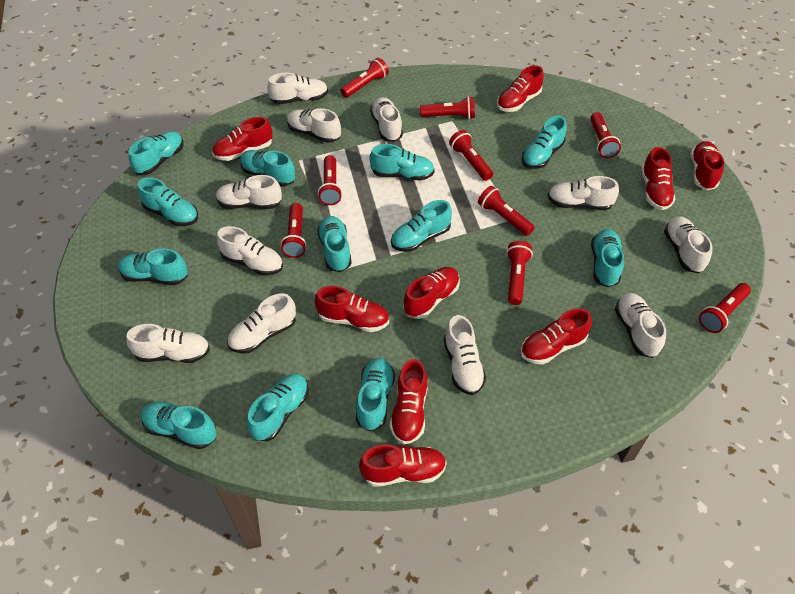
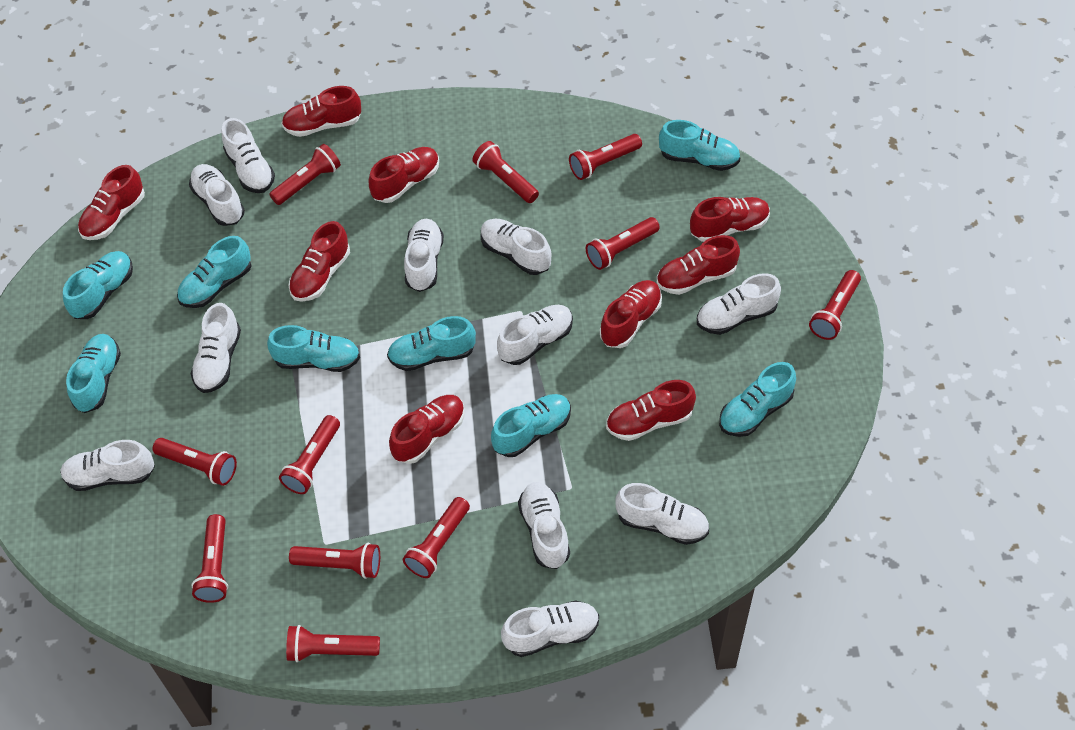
red flashlight: 9 -> 11
turquoise shoe: 12 -> 8

